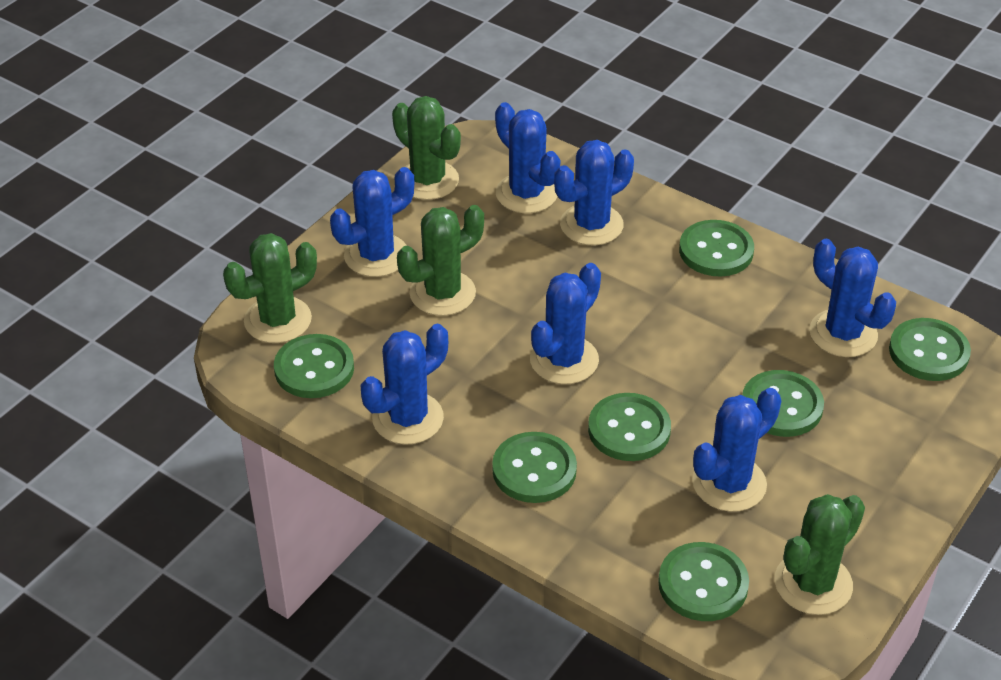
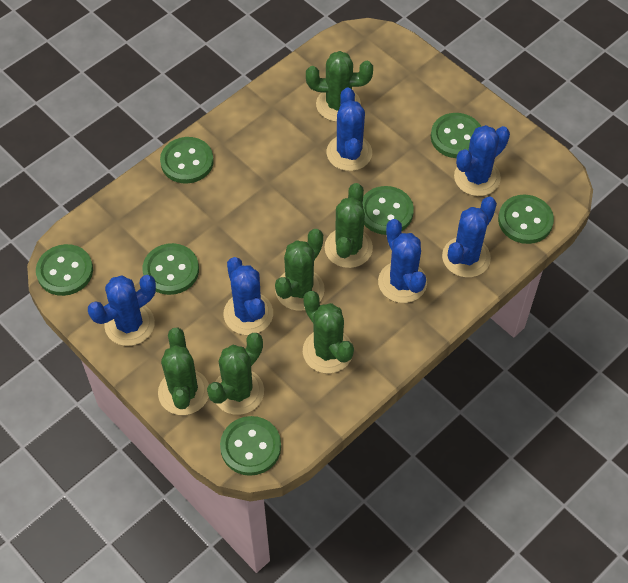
blue cactus: 7 -> 6
green cactus: 4 -> 6

